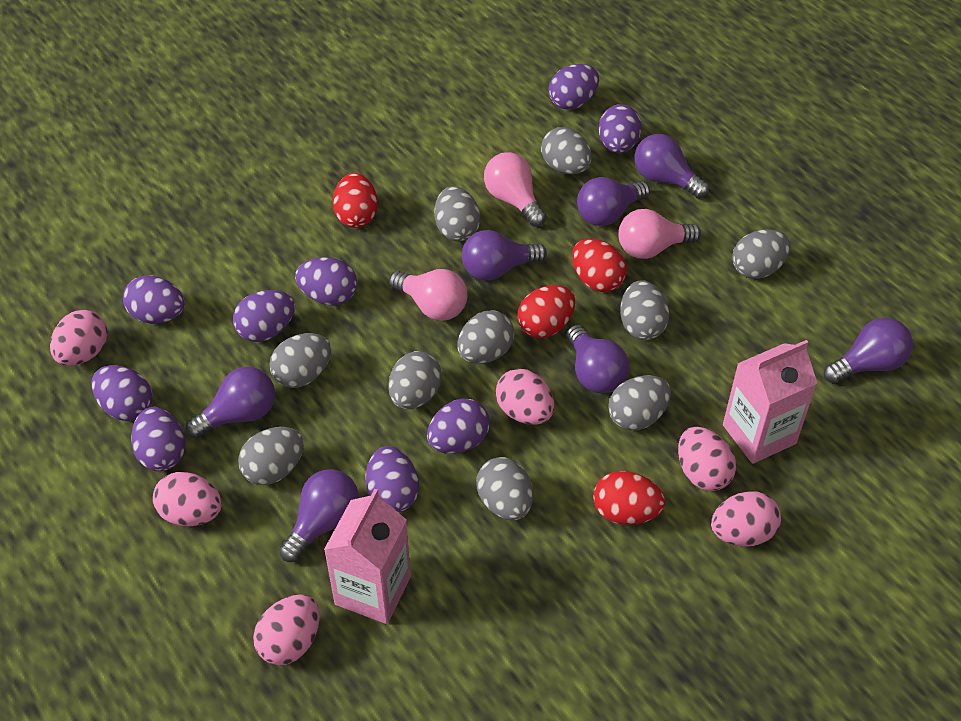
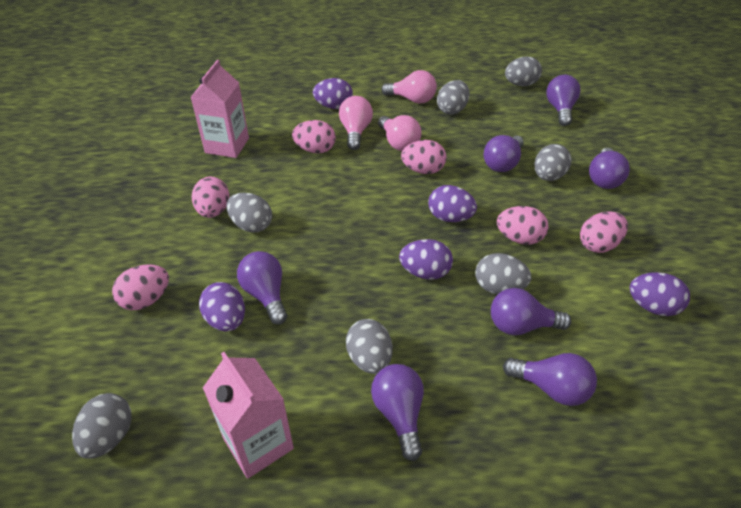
grey egg: 10 -> 7
purple egg: 9 -> 5
red egg: 4 -> 0

